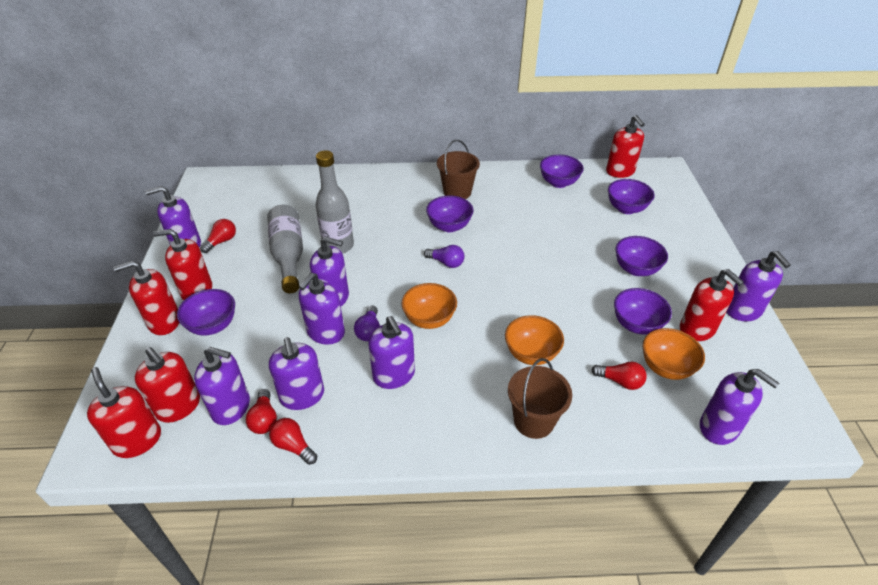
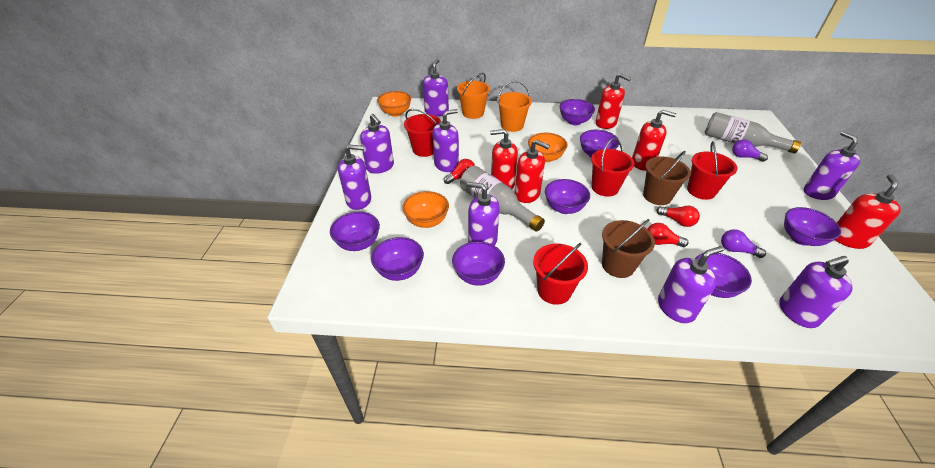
orange bucket: 0 -> 2
purple bowl: 6 -> 8
red bucket: 0 -> 4
red light bulb: 4 -> 3
red soap dispenser: 6 -> 5

